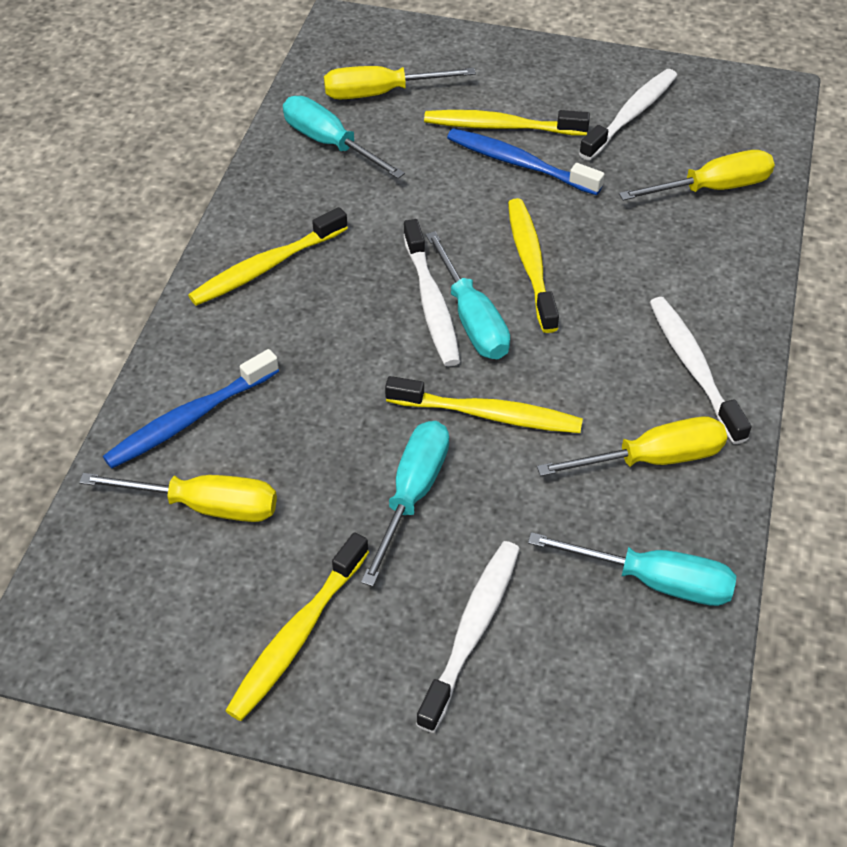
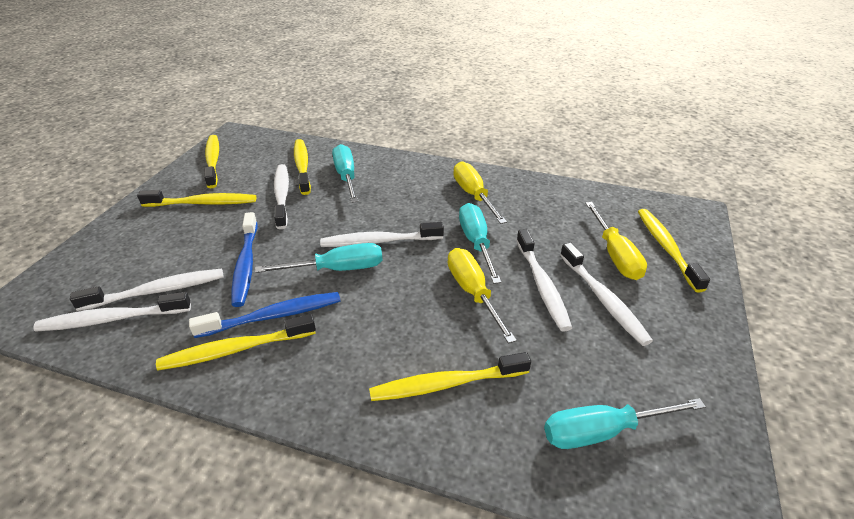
white toothbrush: 4 -> 6
yellow screwdriver: 4 -> 3
yellow toothbrush: 5 -> 6

